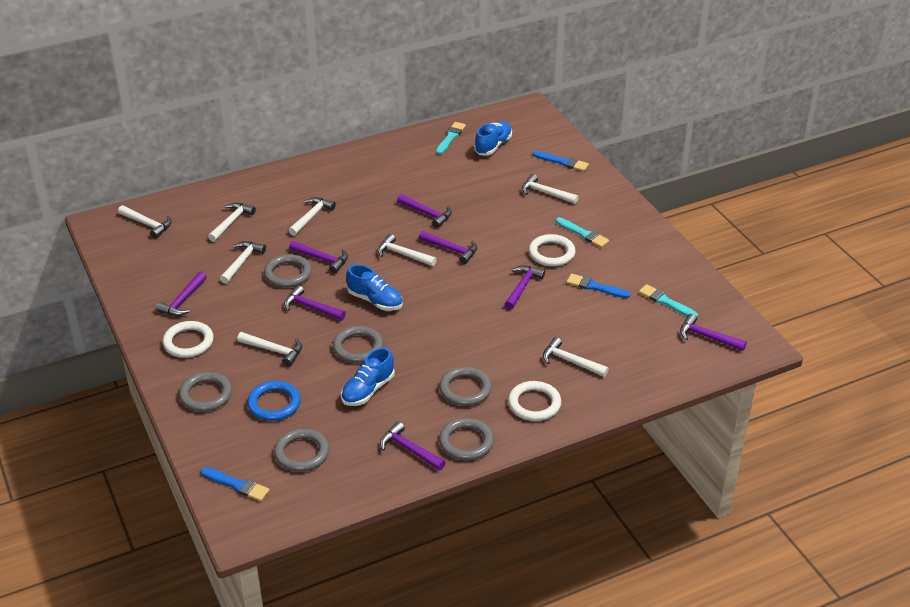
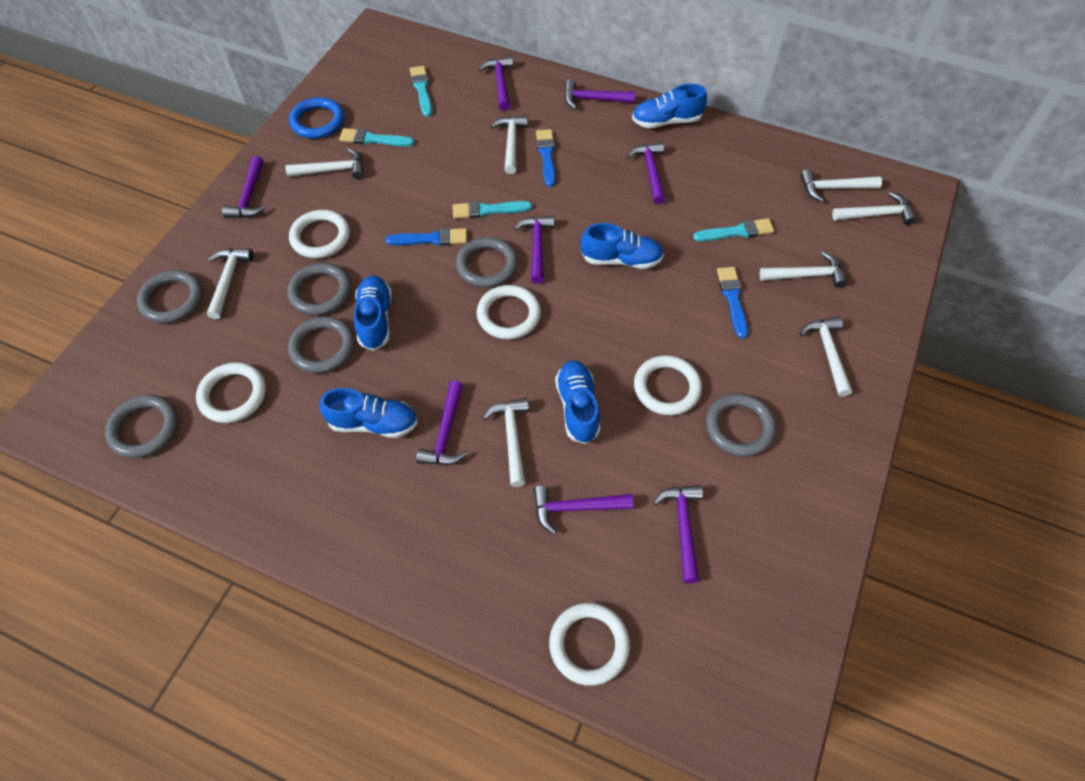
blue shoe: 3 -> 5
turquoise brush: 3 -> 4
white ring: 3 -> 5

